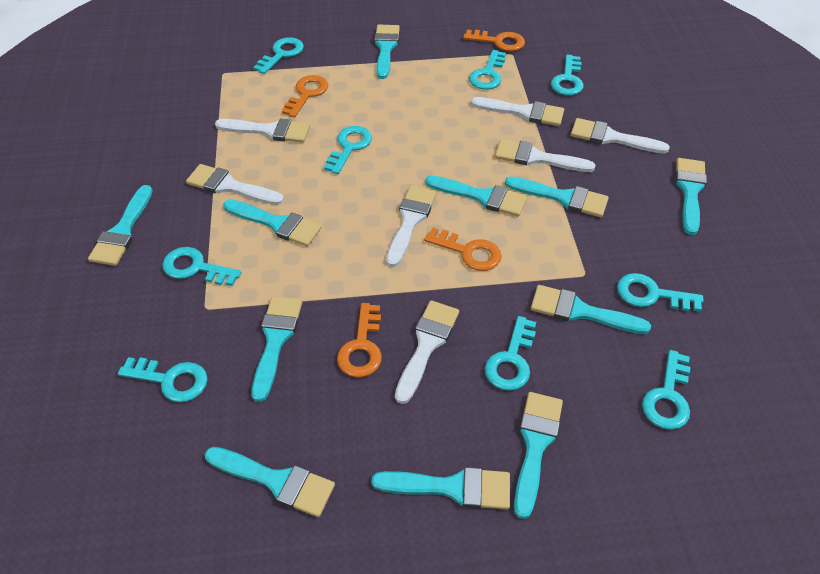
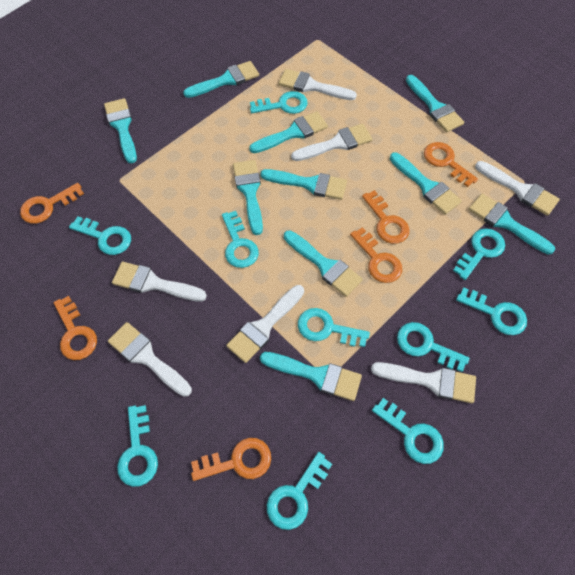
orange key: 4 -> 6
turquoise brush: 11 -> 10
turquoise key: 9 -> 10

